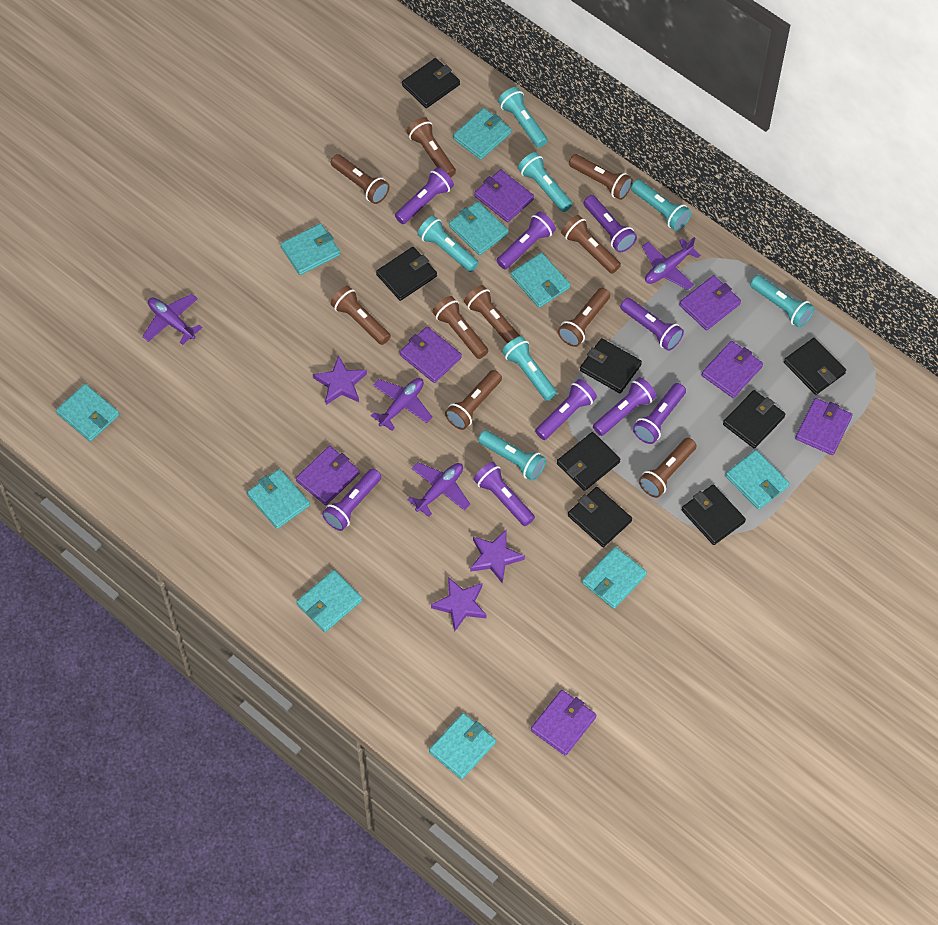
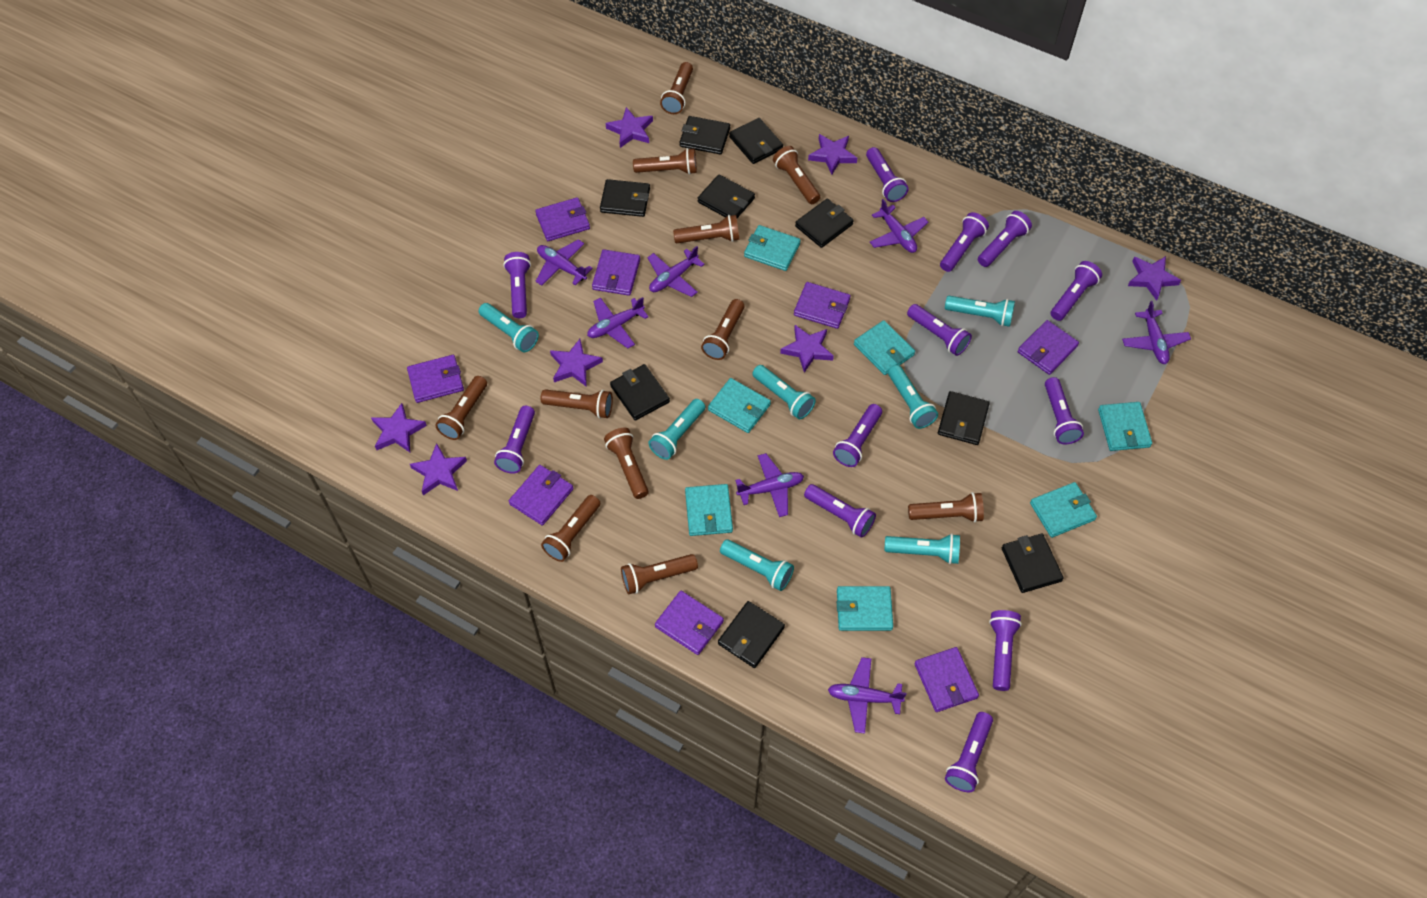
black wallet: 8 -> 9
brown flashlight: 10 -> 11
purple flashlight: 9 -> 12
purple plane: 4 -> 7
purple star: 3 -> 7
purple wallet: 7 -> 8
turquoise wallet: 10 -> 7

